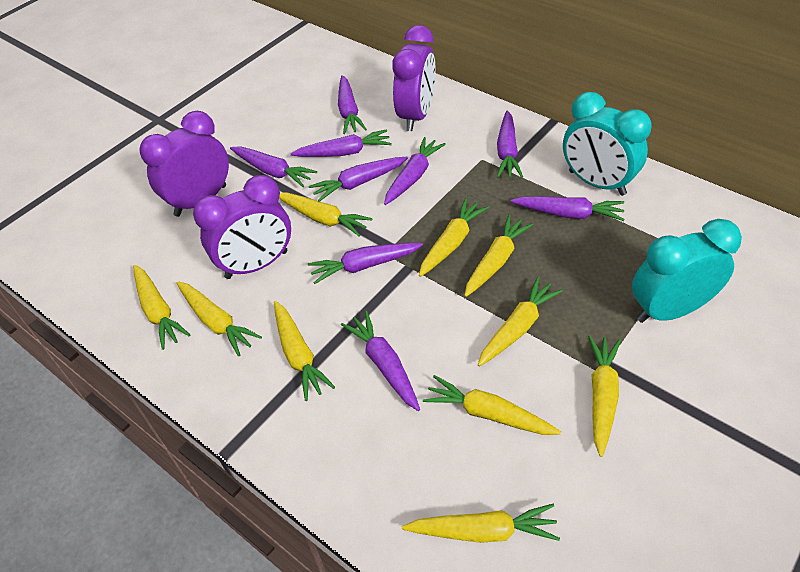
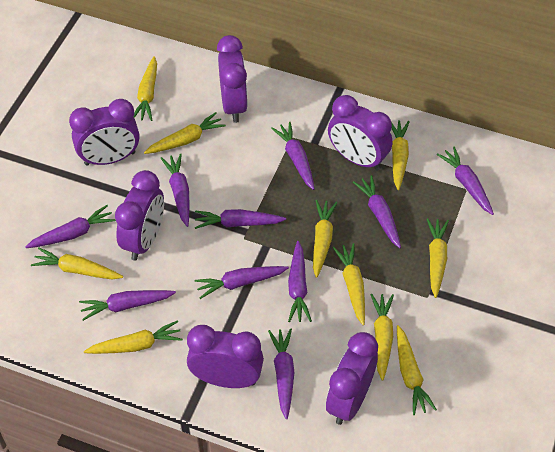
purple carrot: 9 -> 10
purple clock: 3 -> 6
turquoise clock: 2 -> 0

